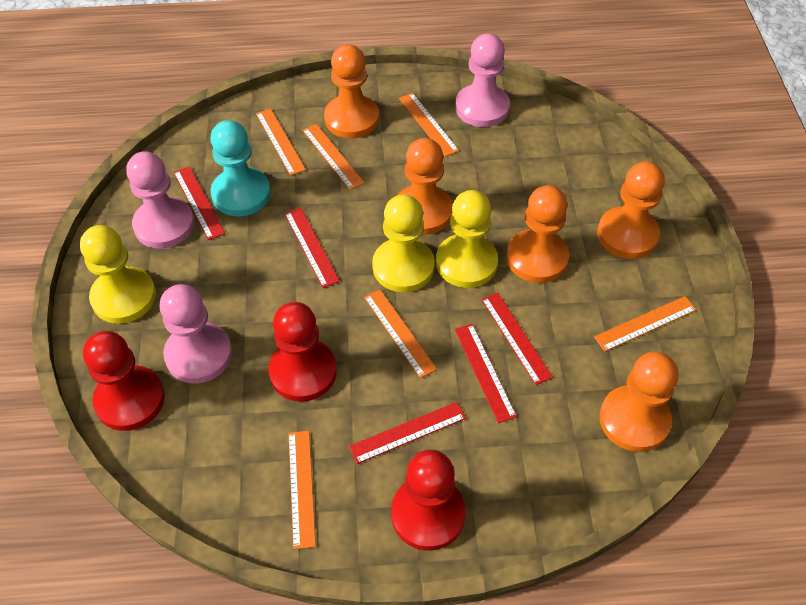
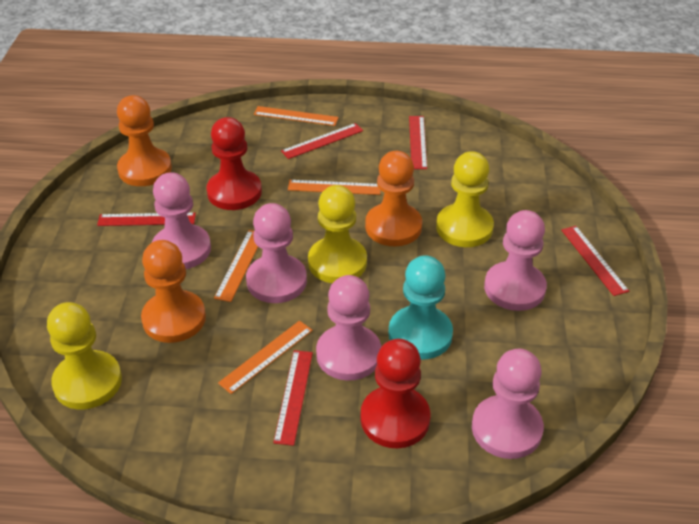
orange pawn: 5 -> 3
orange ruler: 6 -> 4
pink pawn: 3 -> 5
red pawn: 3 -> 2

